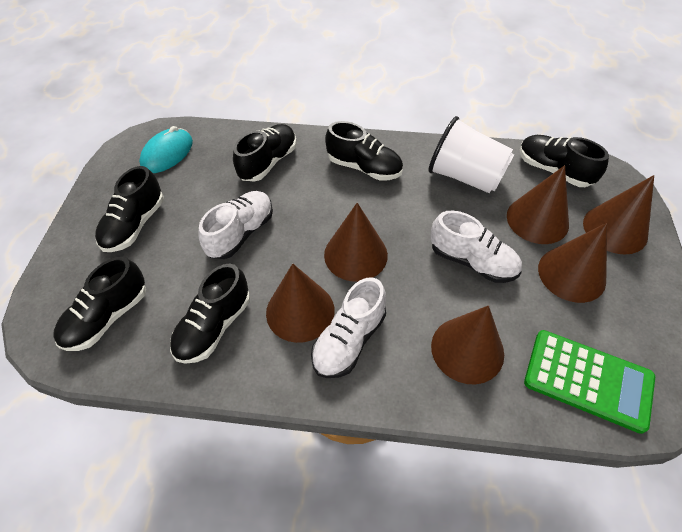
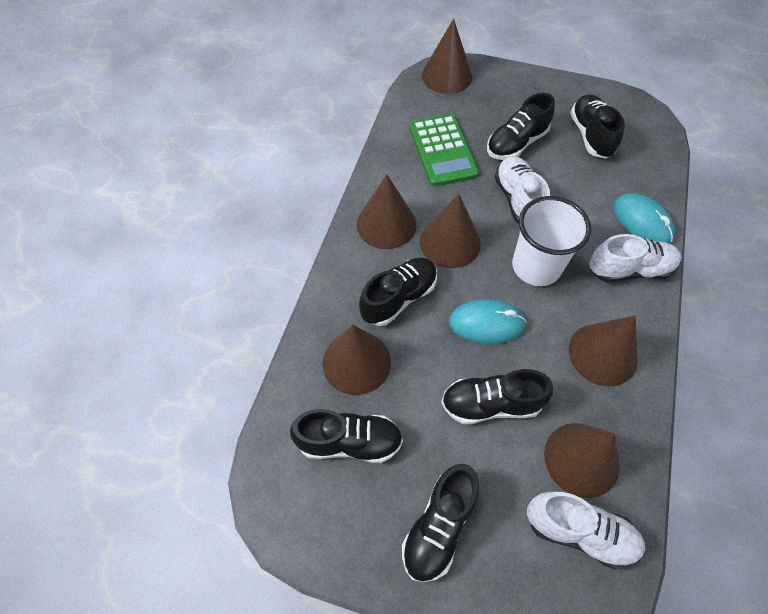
turquoise mouse: 1 -> 2

